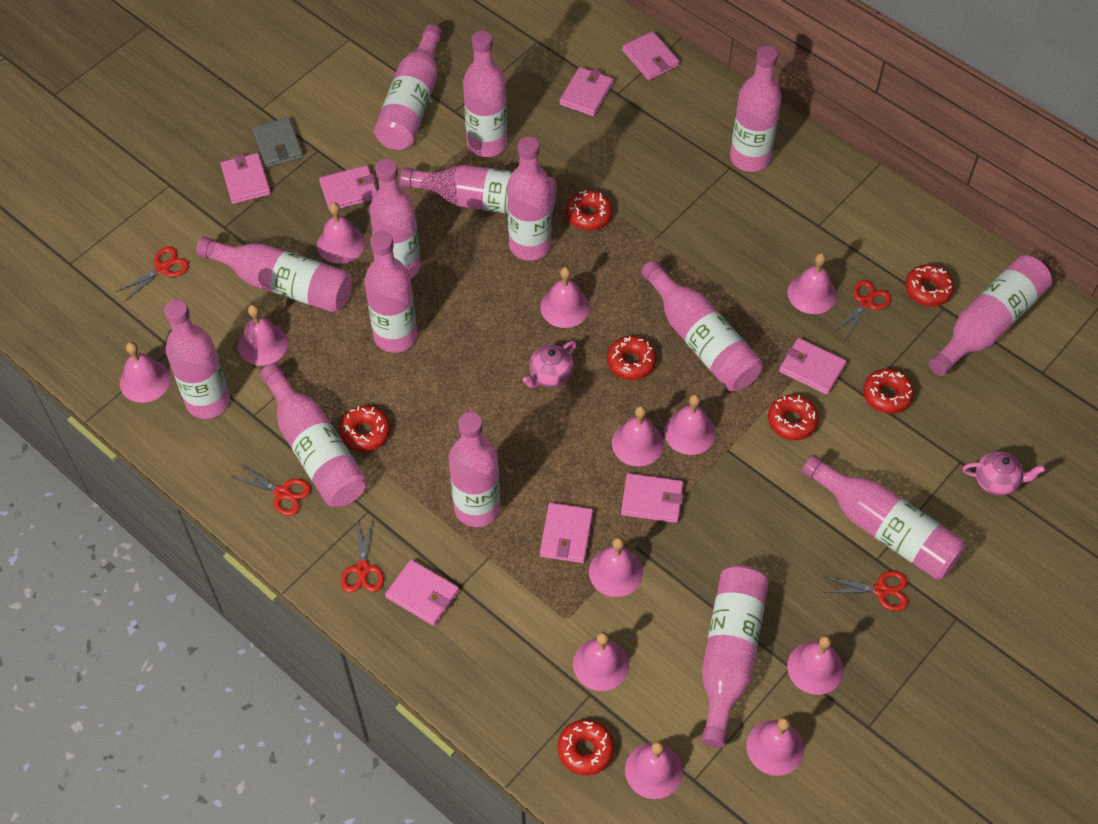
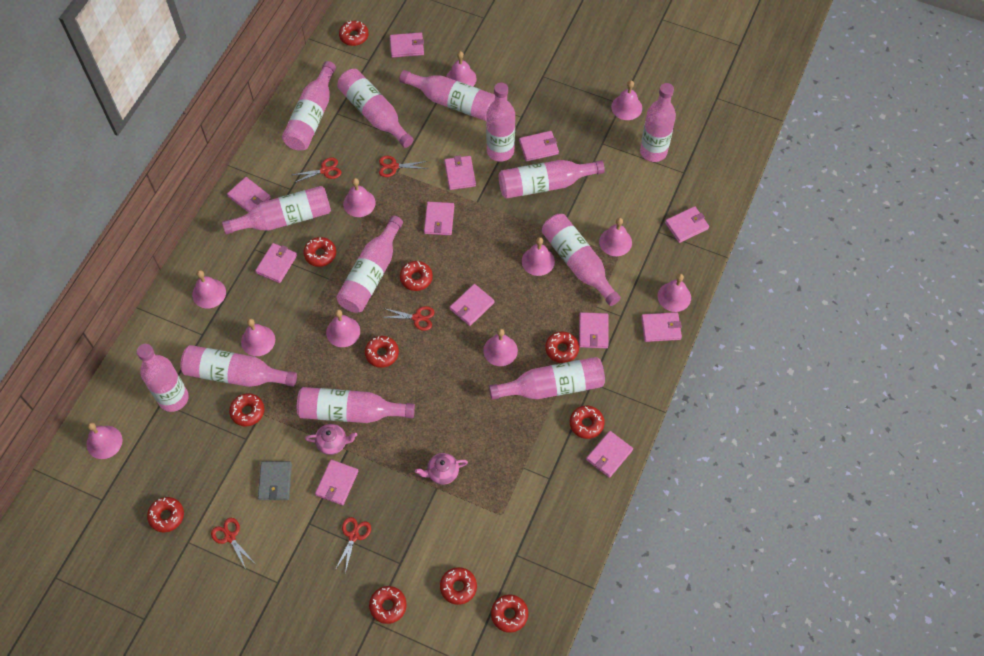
pink bell: 12 -> 11
pink bottle: 15 -> 13
pink wallet: 8 -> 12
red donut: 7 -> 11

